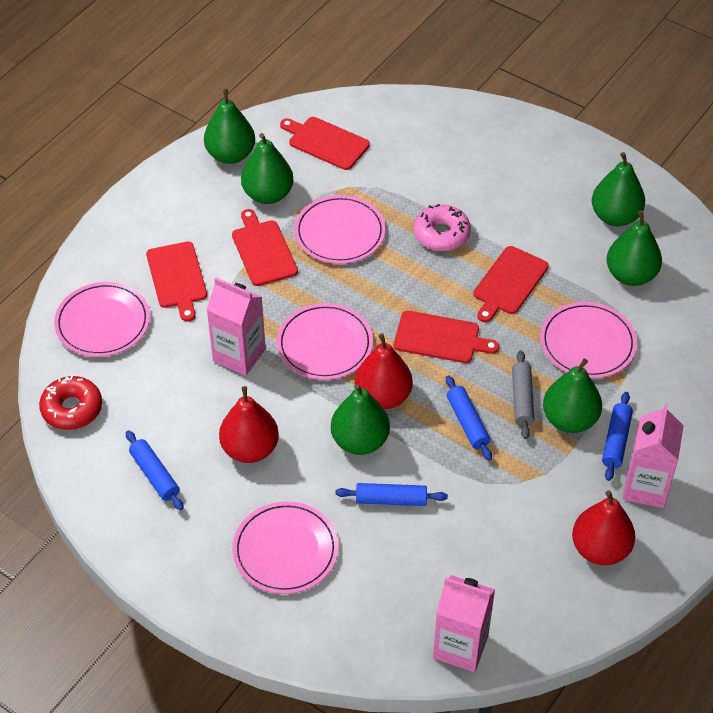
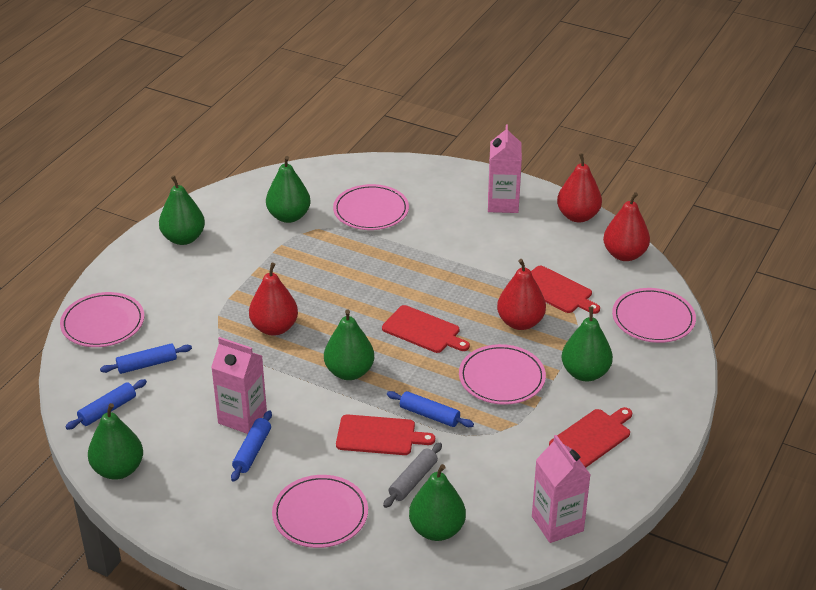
pink donut: 1 -> 0
red cutting board: 5 -> 4
red donut: 1 -> 0
red pear: 3 -> 4

